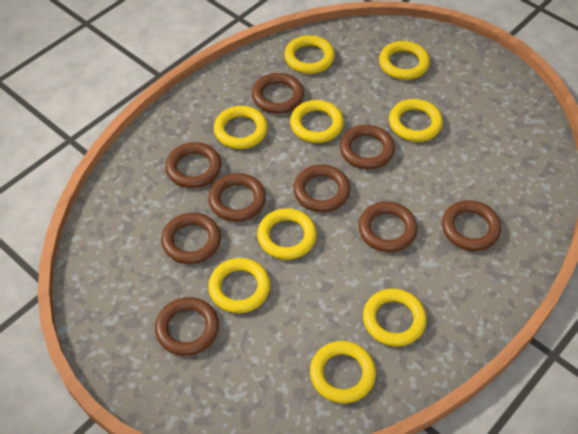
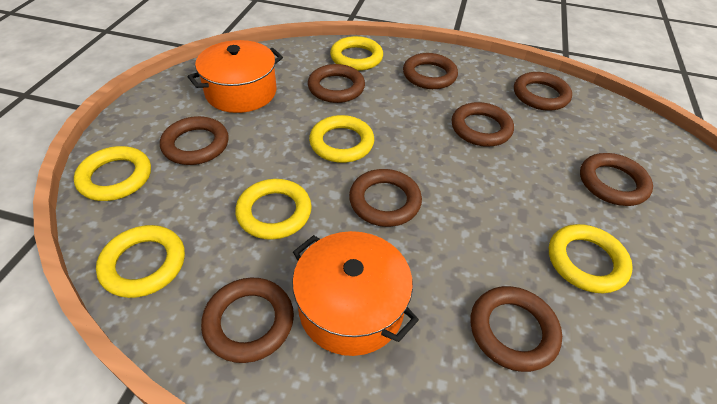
orange pot: 0 -> 2
yellow ring: 9 -> 6

